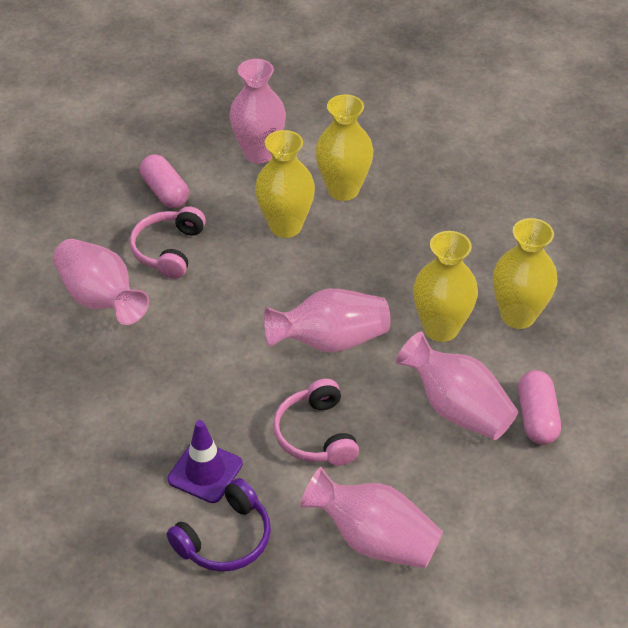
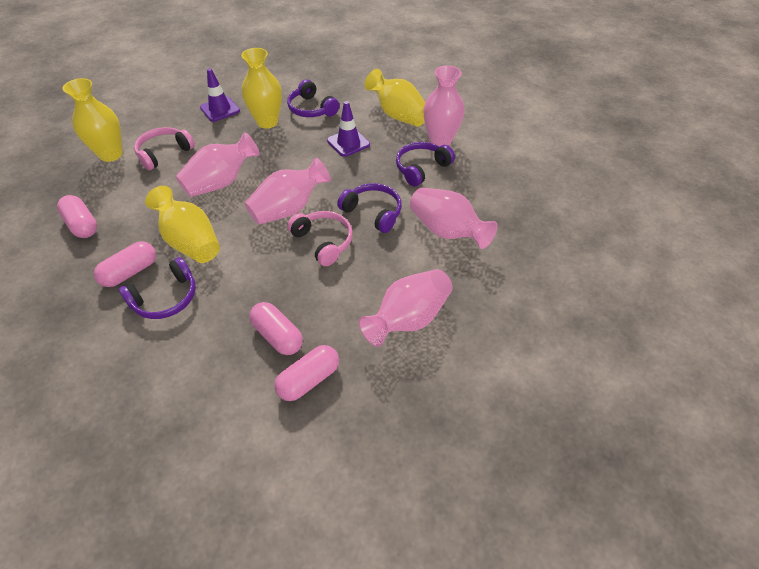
pink capsule: 2 -> 4
purple headphones: 1 -> 4
purple traffic cone: 1 -> 2

